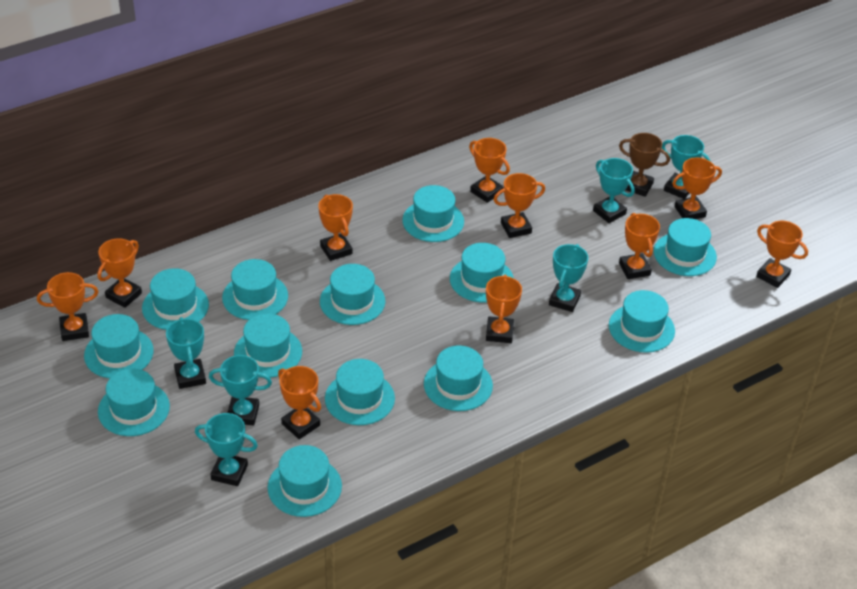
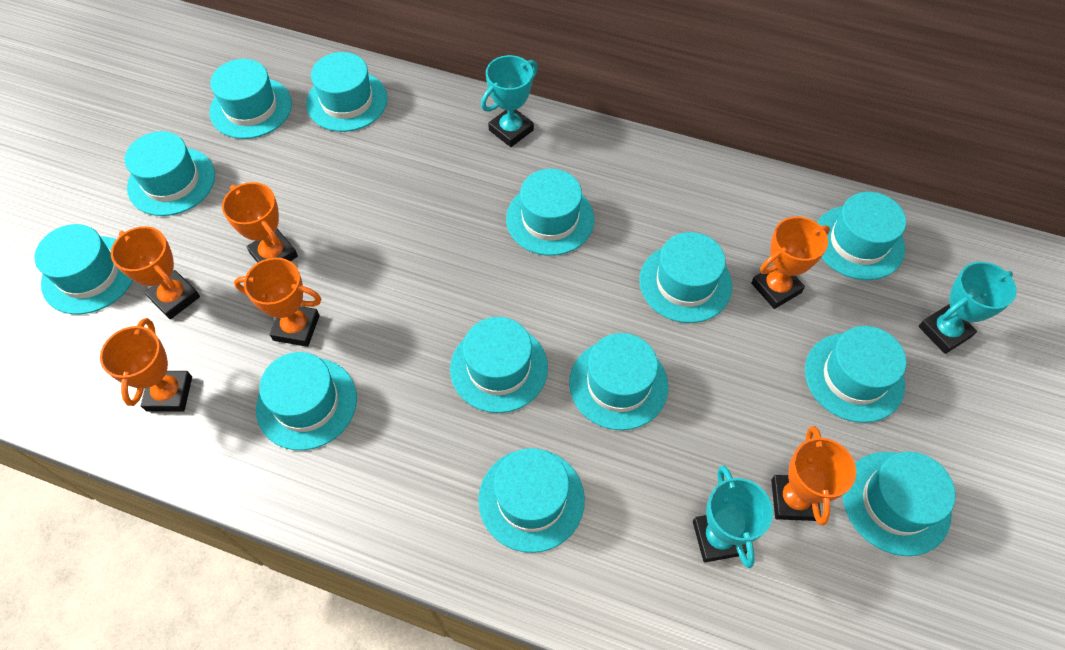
brown trophy: 1 -> 0
orange trophy: 10 -> 6
turquoise trophy: 6 -> 3

